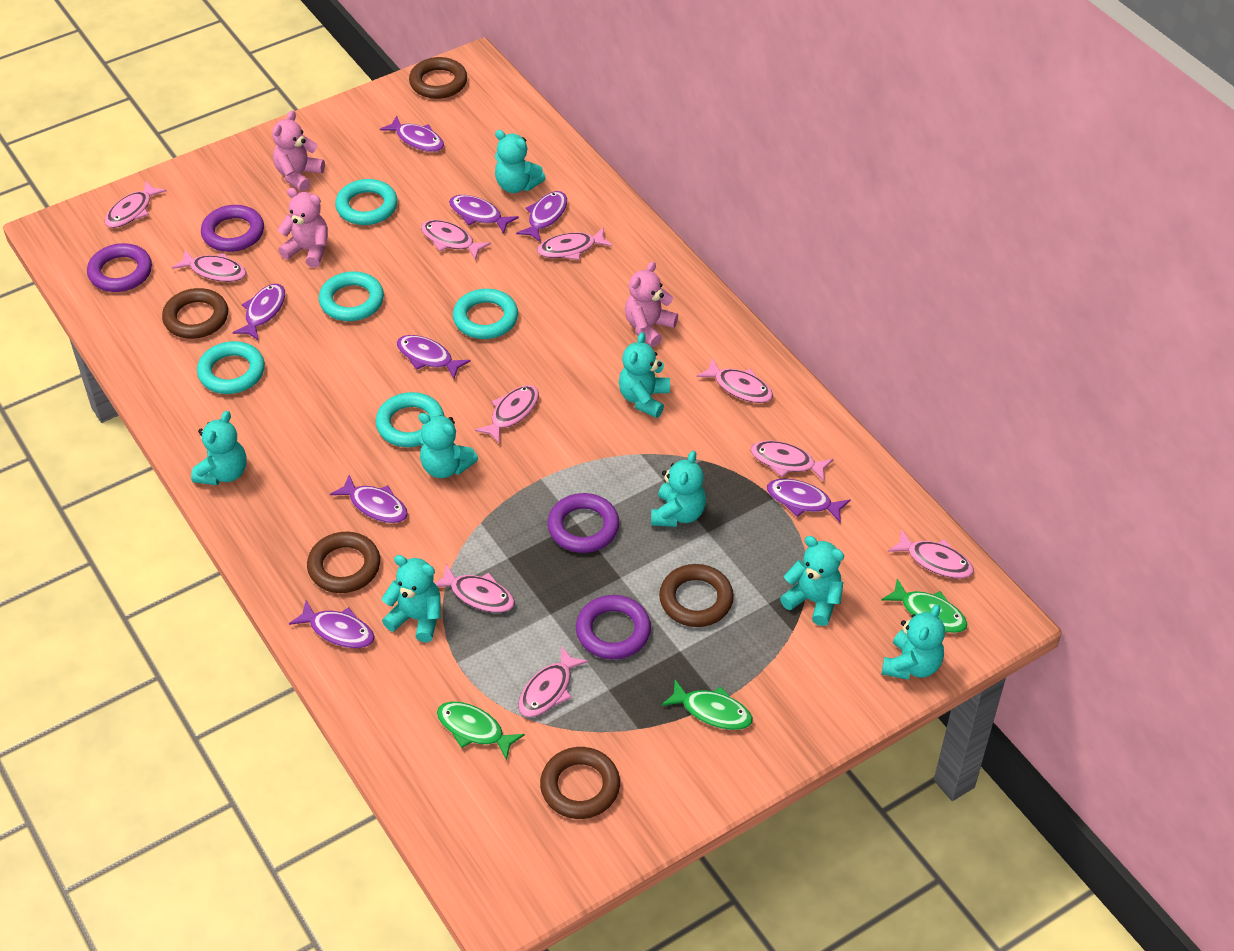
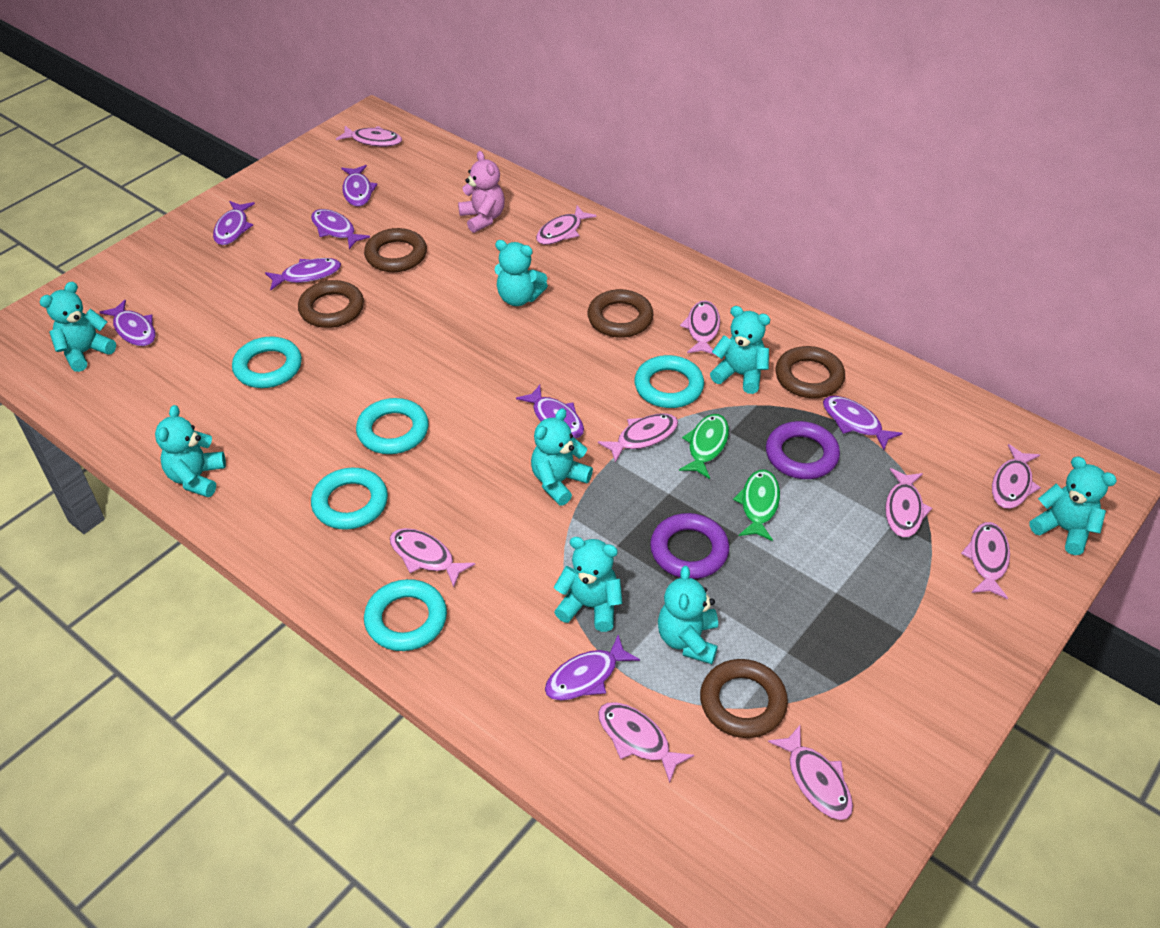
green fish: 3 -> 2
pink teddy bear: 3 -> 1
purple ring: 4 -> 2

